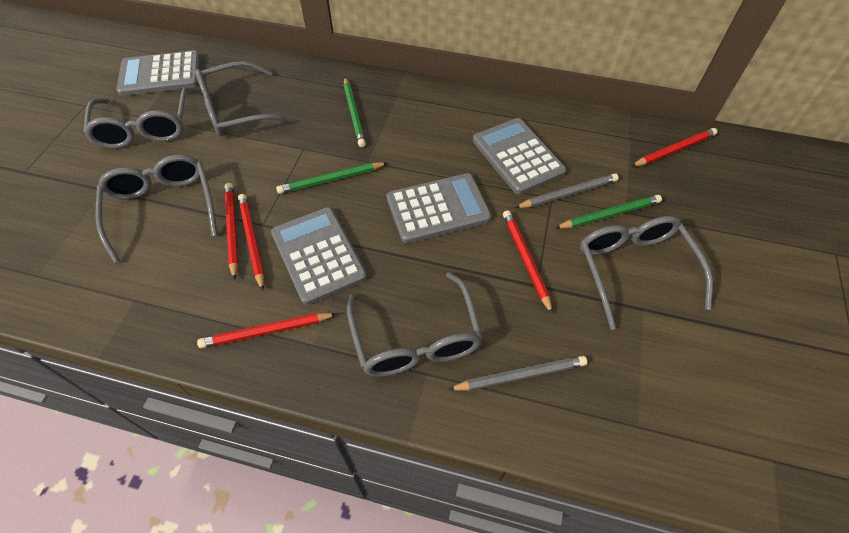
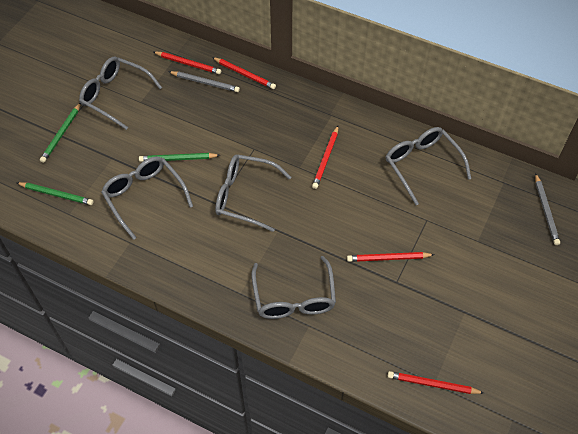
grey calculator: 4 -> 0

